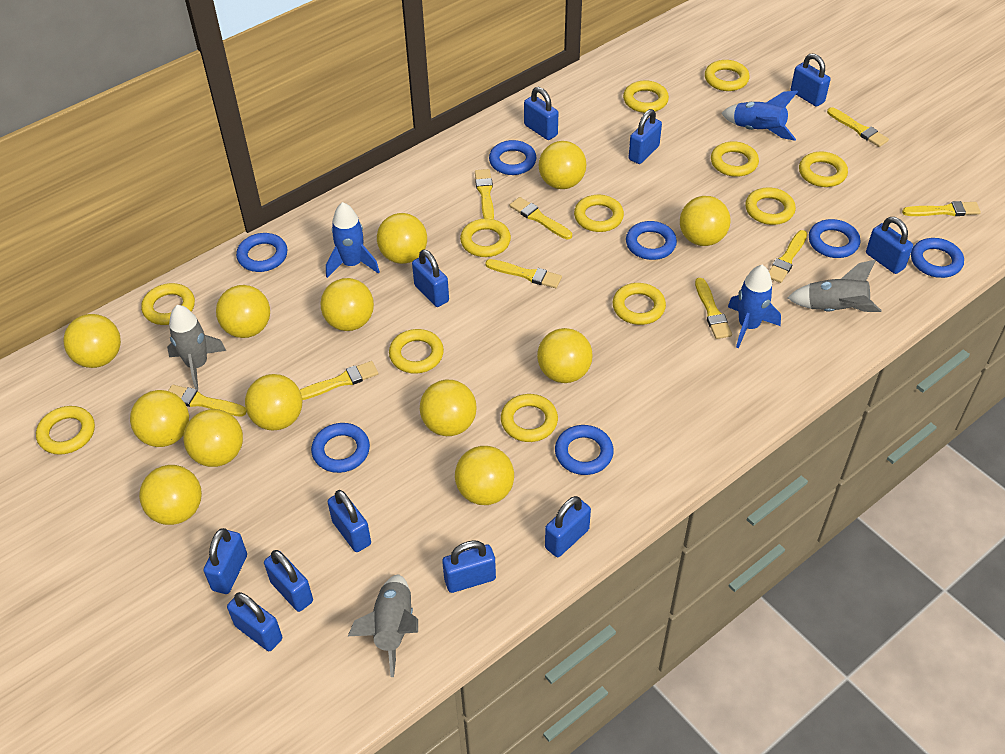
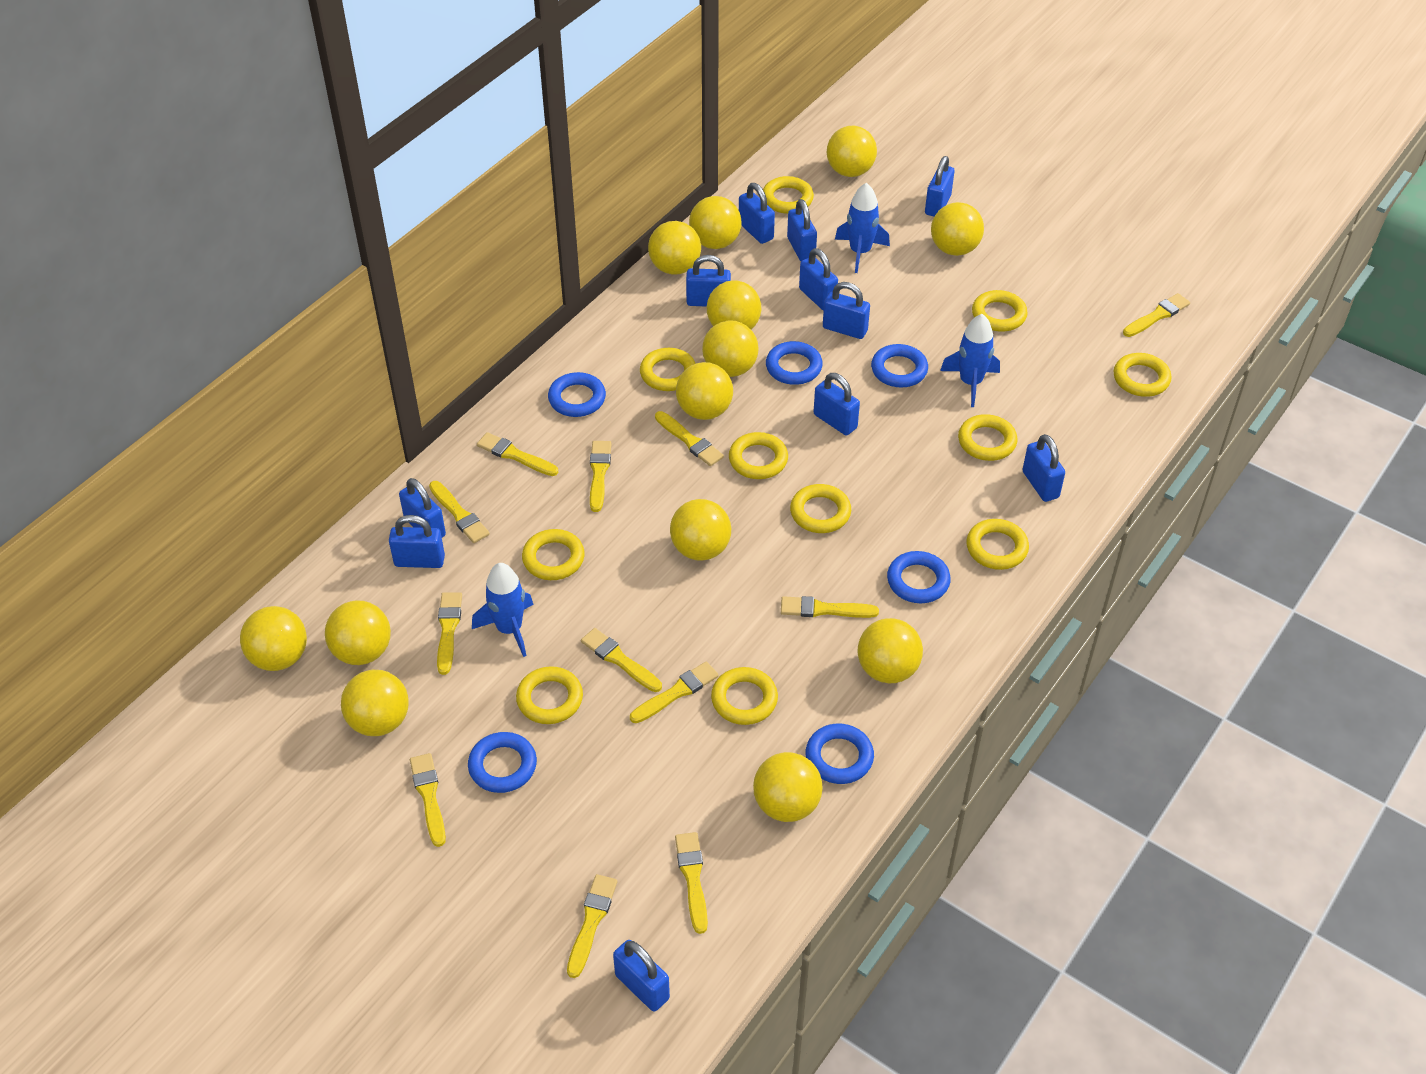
blue ring: 7 -> 6
grey rocket: 3 -> 0
yellow brush: 9 -> 12
yellow ring: 12 -> 11

